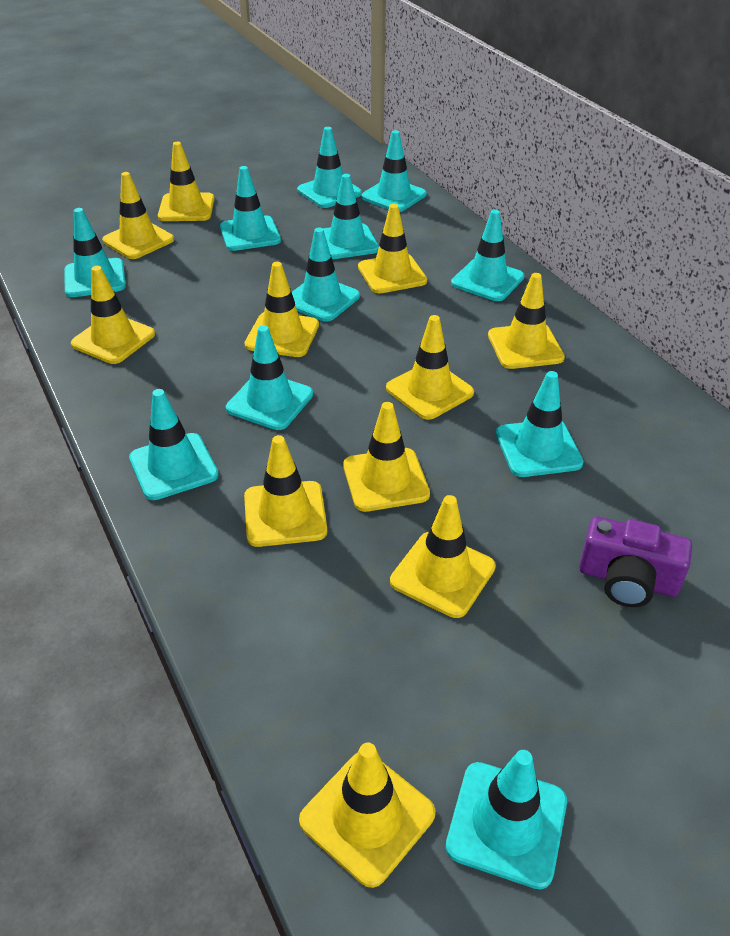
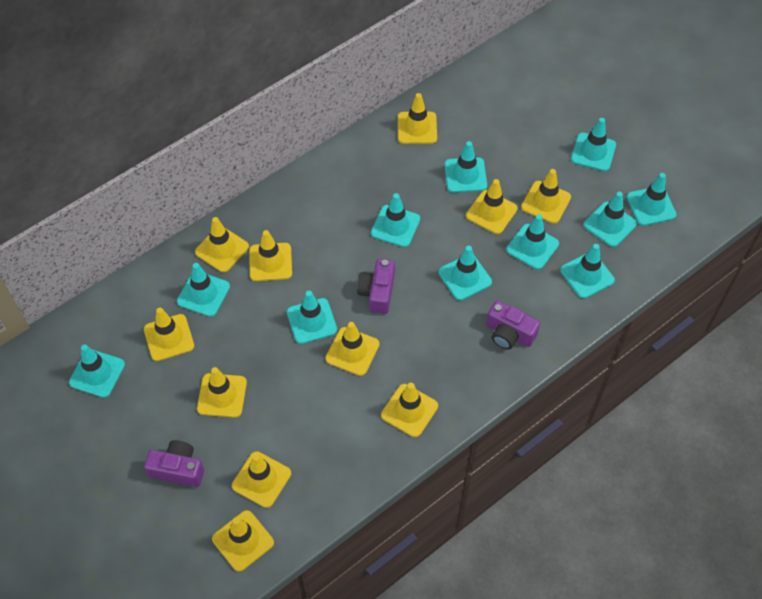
purple camera: 1 -> 3

